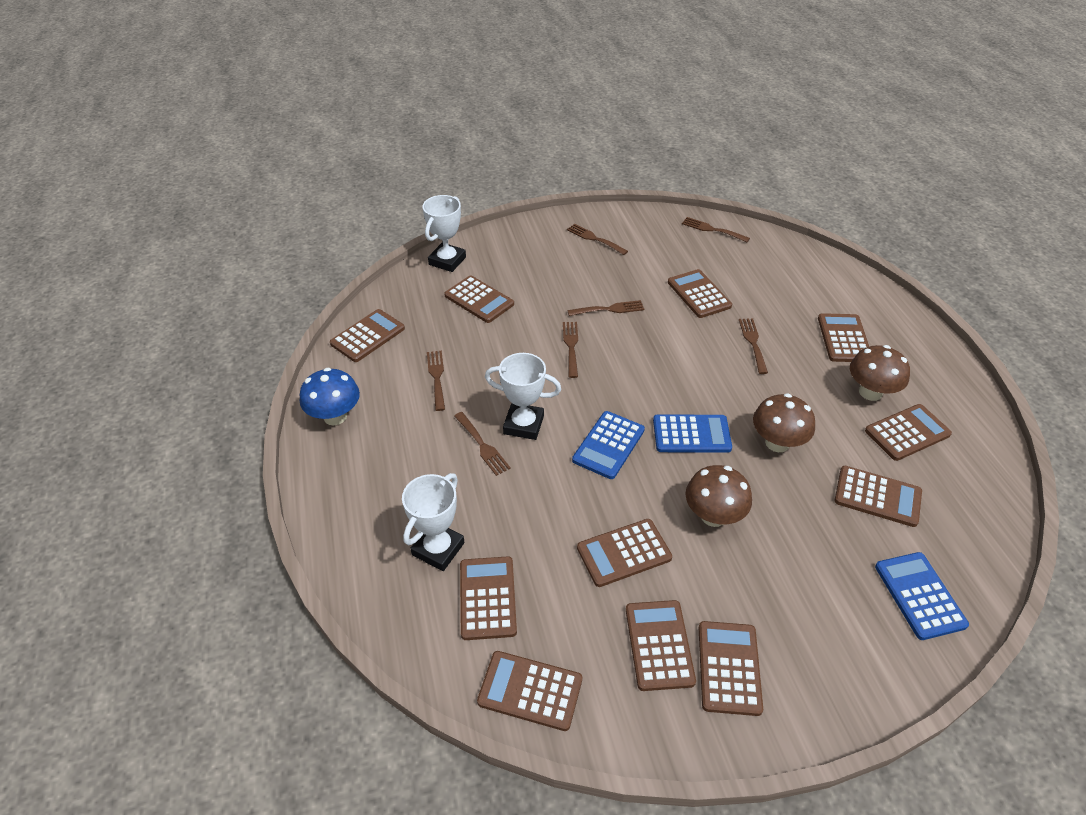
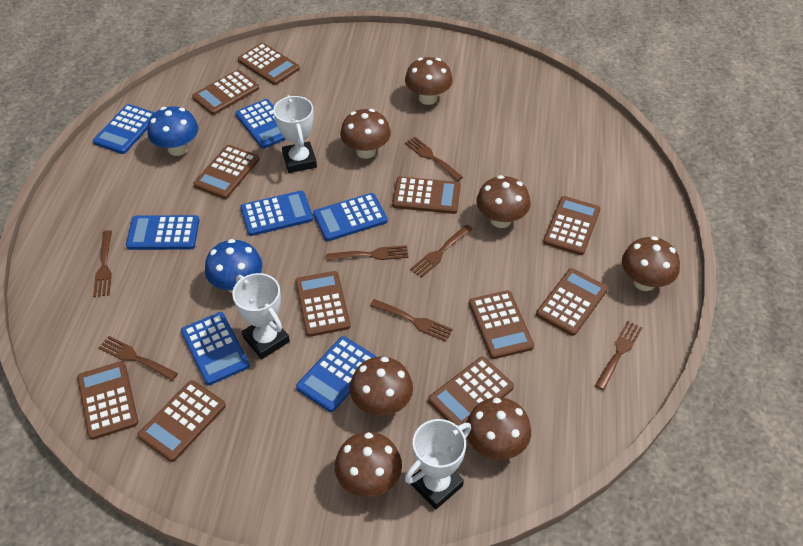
blue calculator: 3 -> 7
blue mushroom: 1 -> 2
brown mushroom: 3 -> 7

